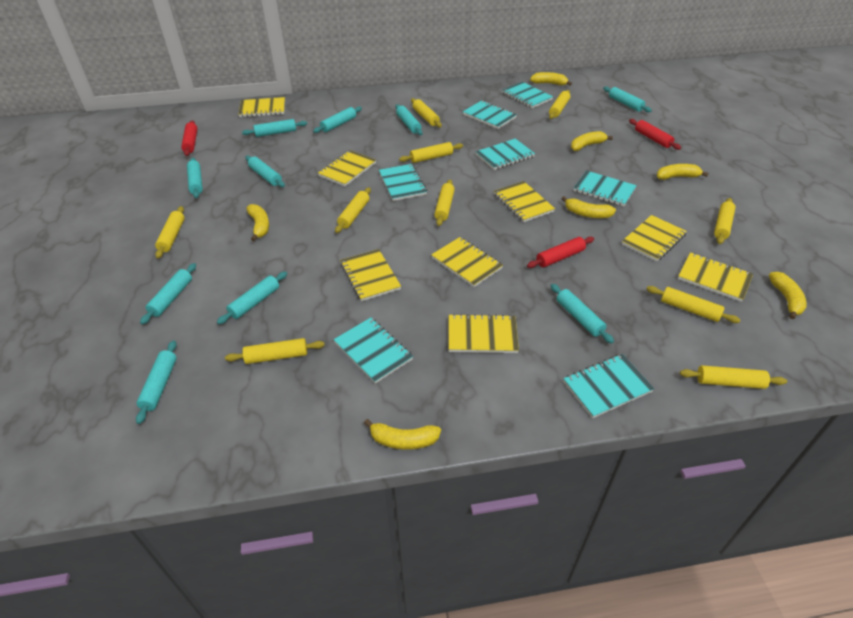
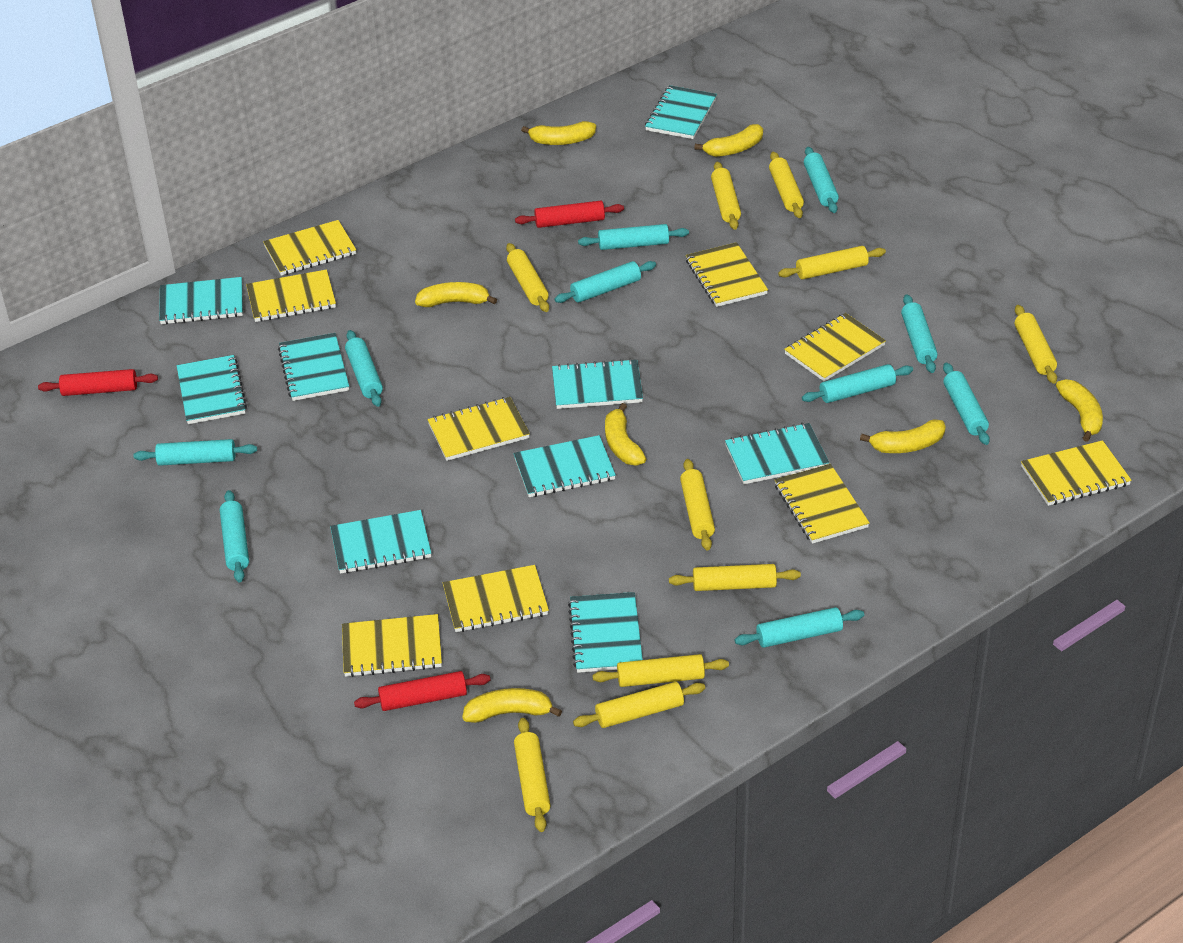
turquoise notebook: 7 -> 9
yellow notebook: 8 -> 9

